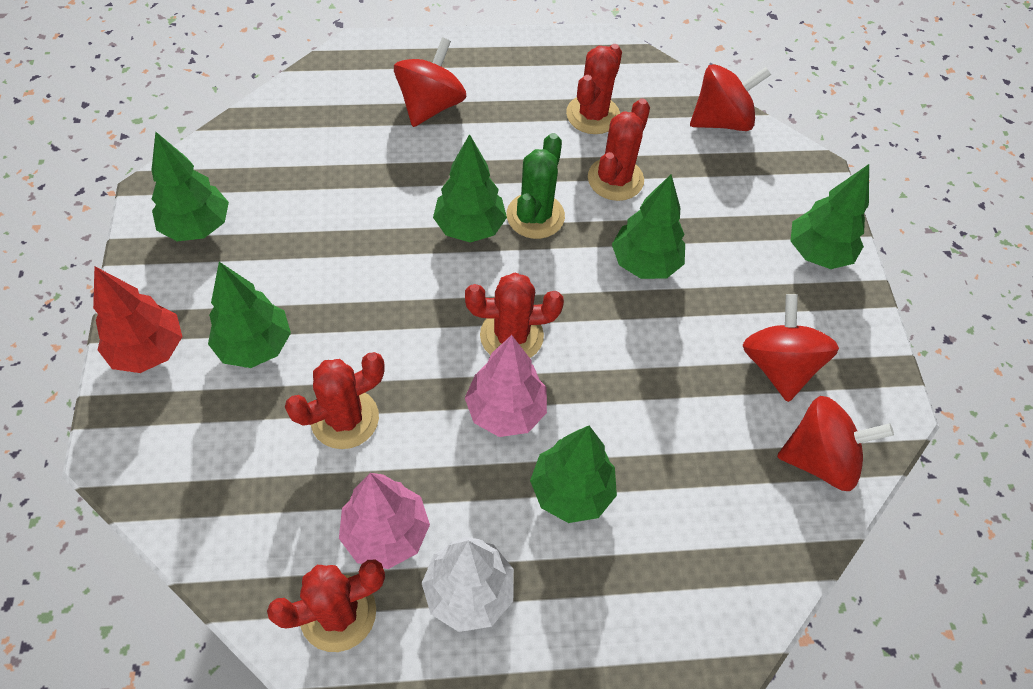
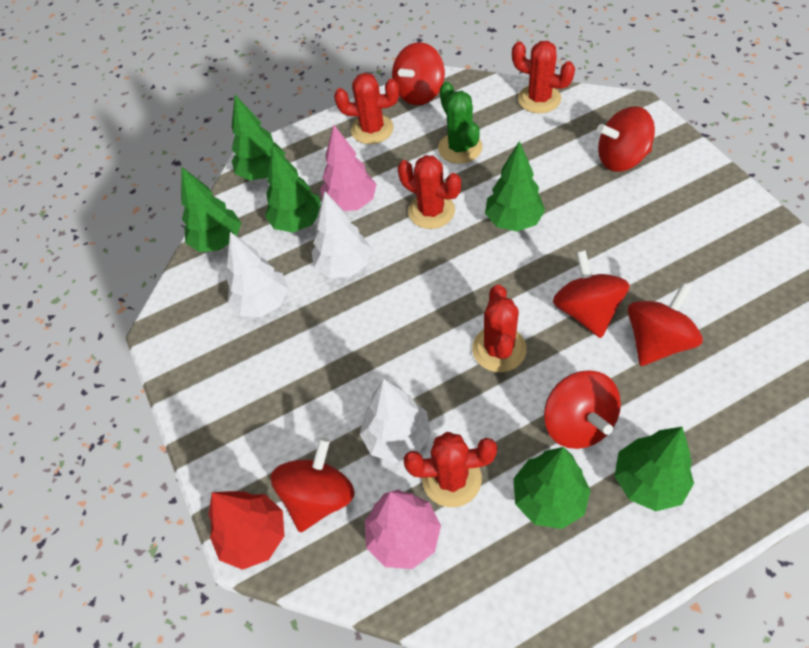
red spinning top: 4 -> 6
white tree: 1 -> 3

